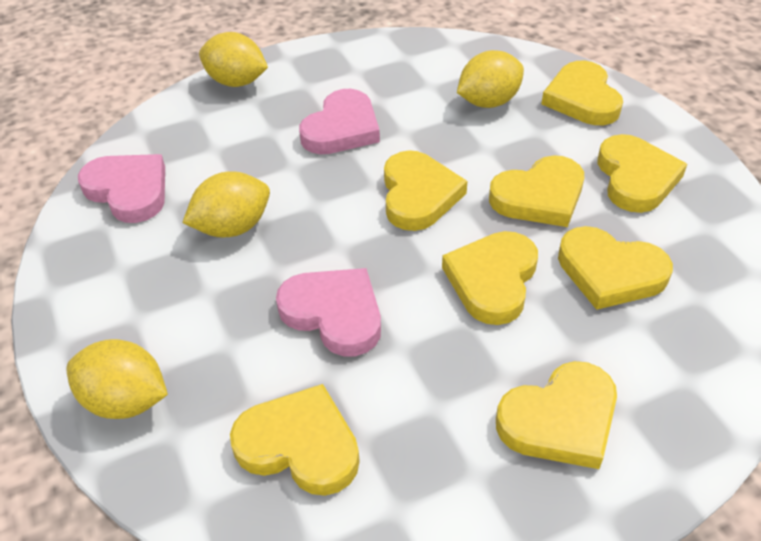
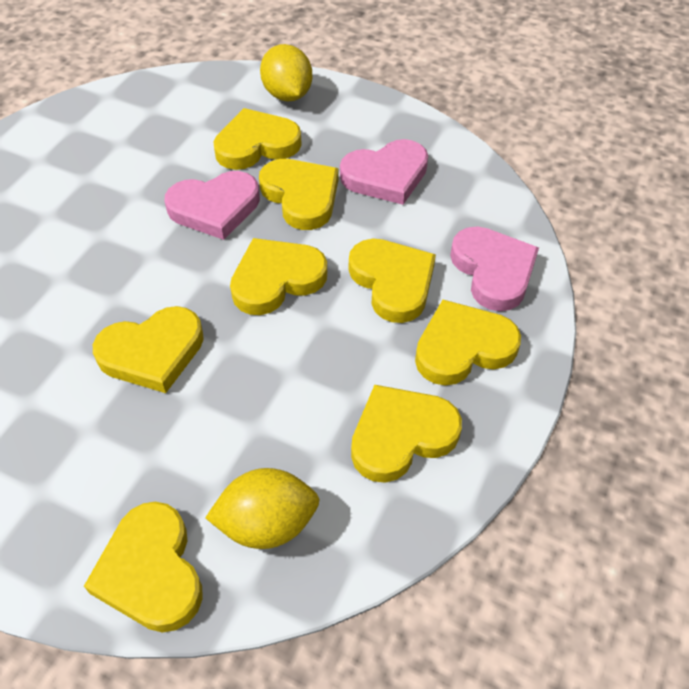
yellow lemon: 4 -> 2

